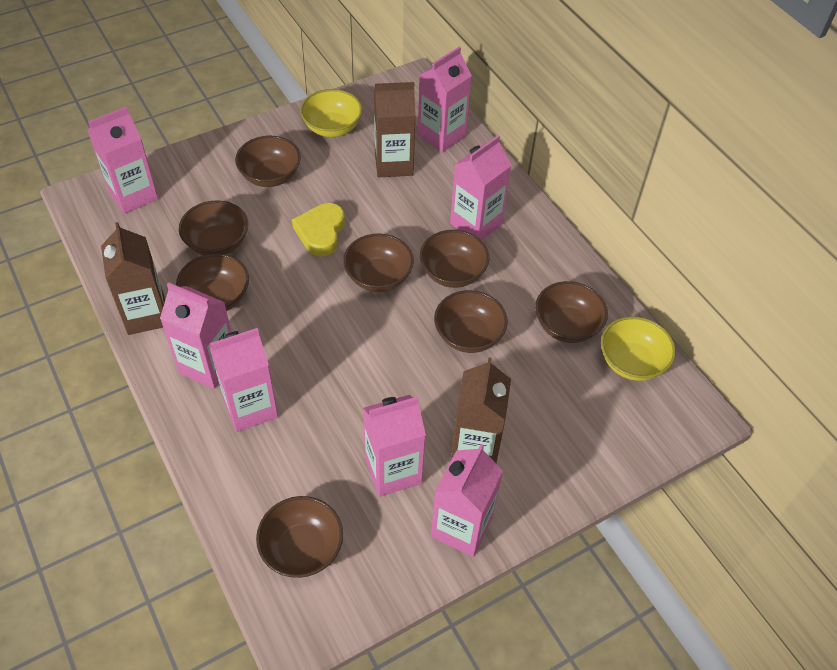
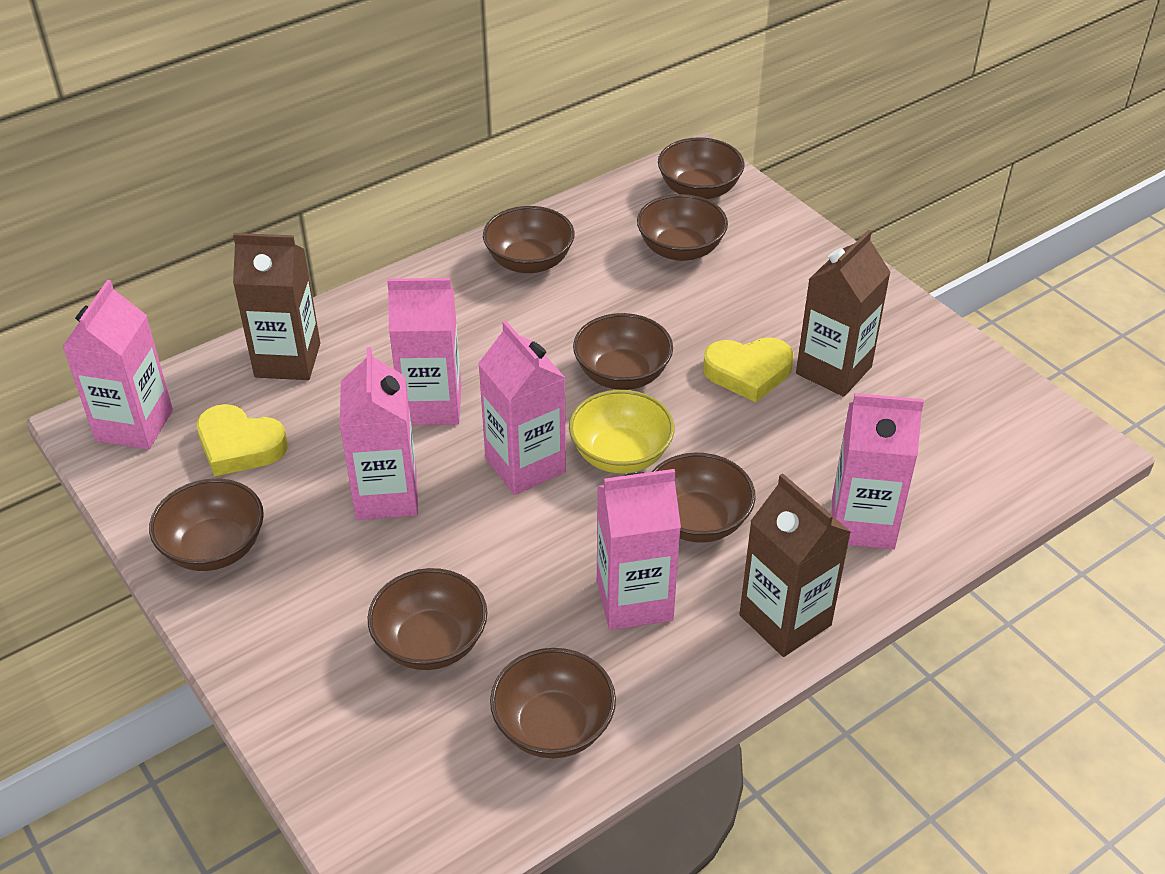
pink carton: 7 -> 6
yellow bowl: 2 -> 1
yellow heart: 1 -> 2

